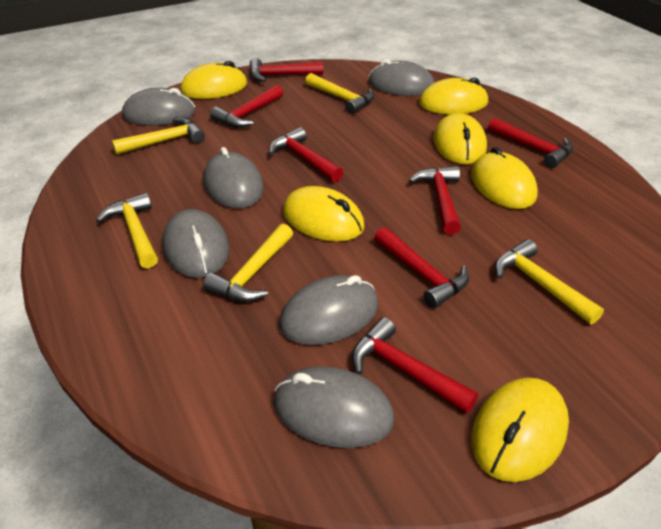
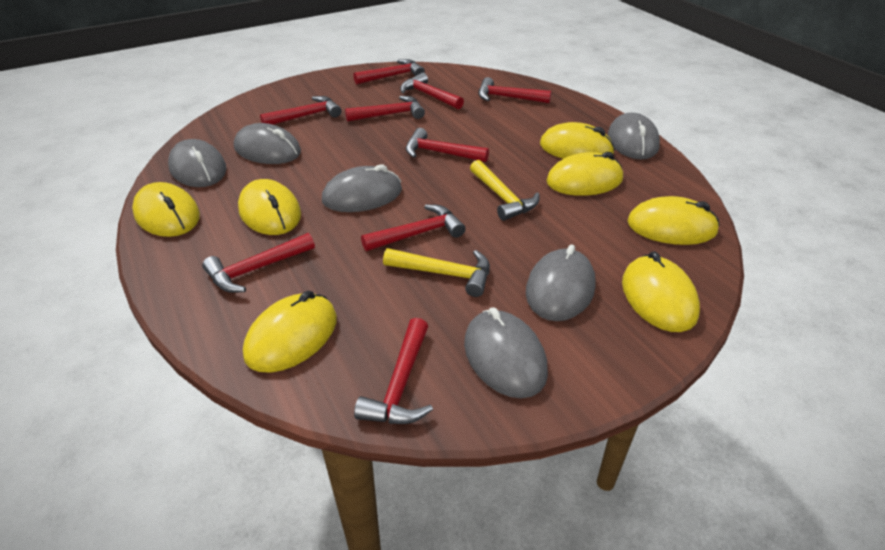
red hammer: 7 -> 9
yellow hammer: 5 -> 2
yellow mouse: 6 -> 7

